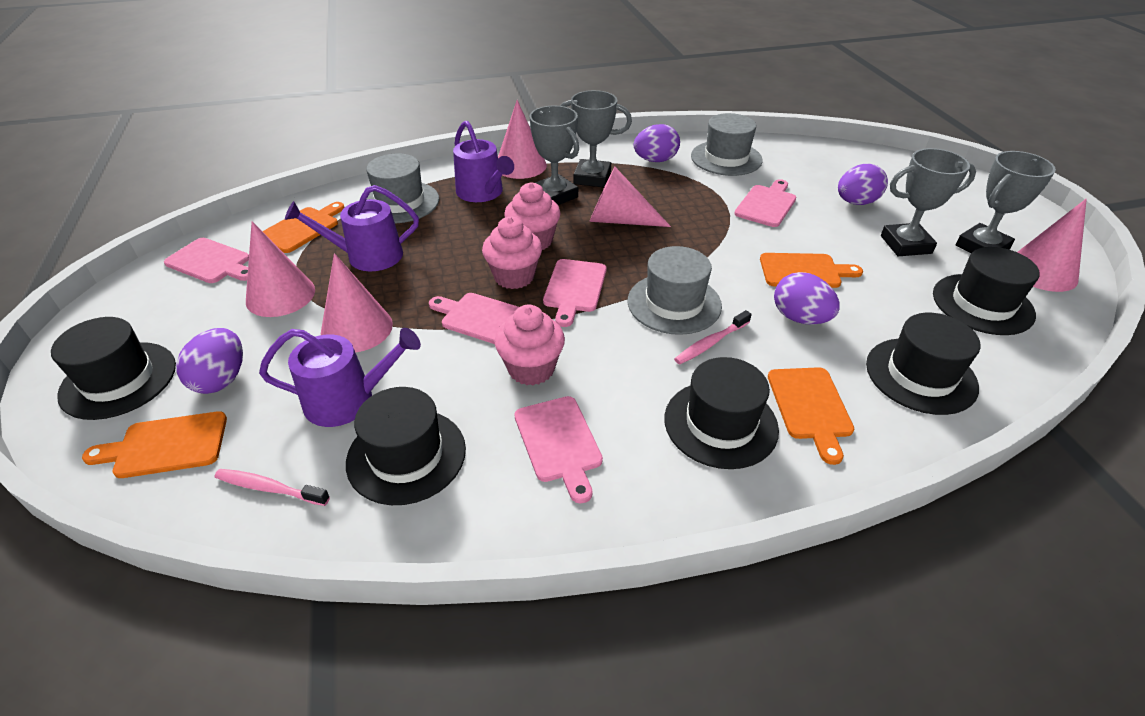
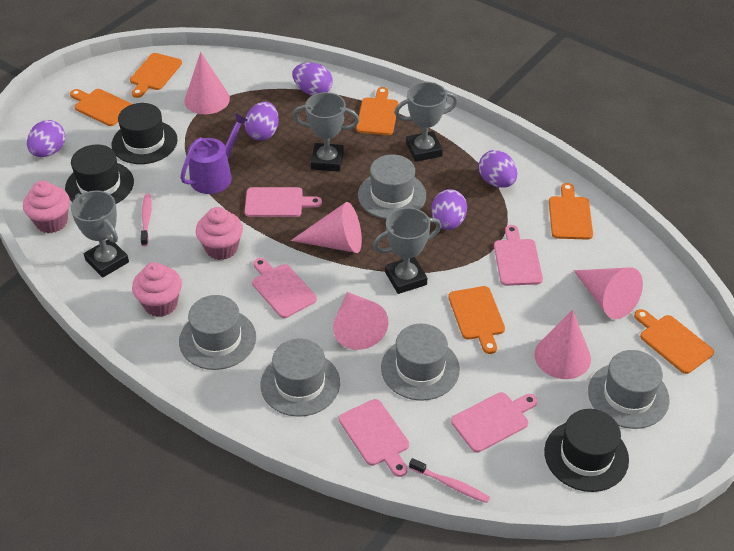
black hat: 5 -> 3
grey hat: 3 -> 5
orange cutting board: 4 -> 6
purple egg: 4 -> 5
purple watering can: 3 -> 1

